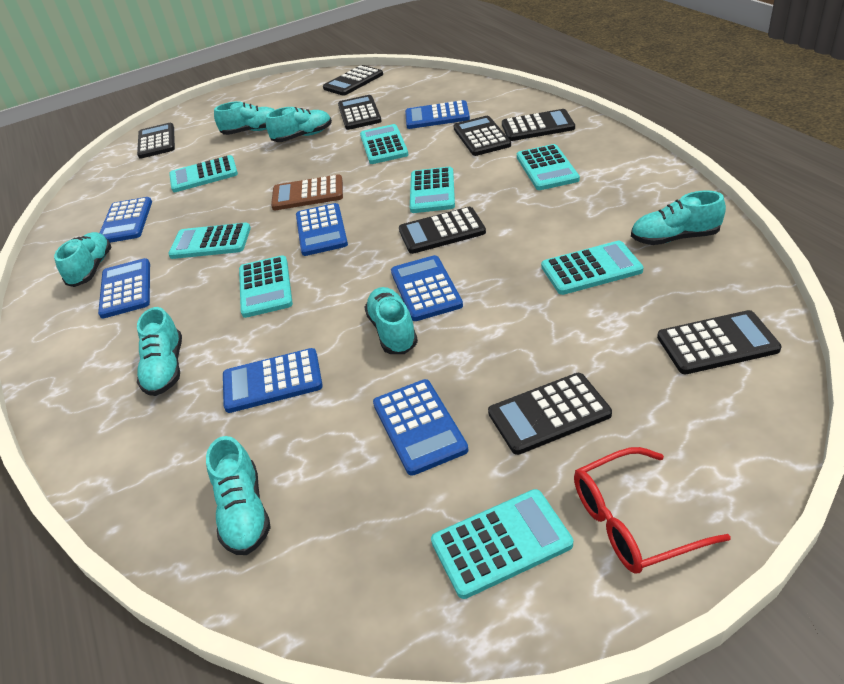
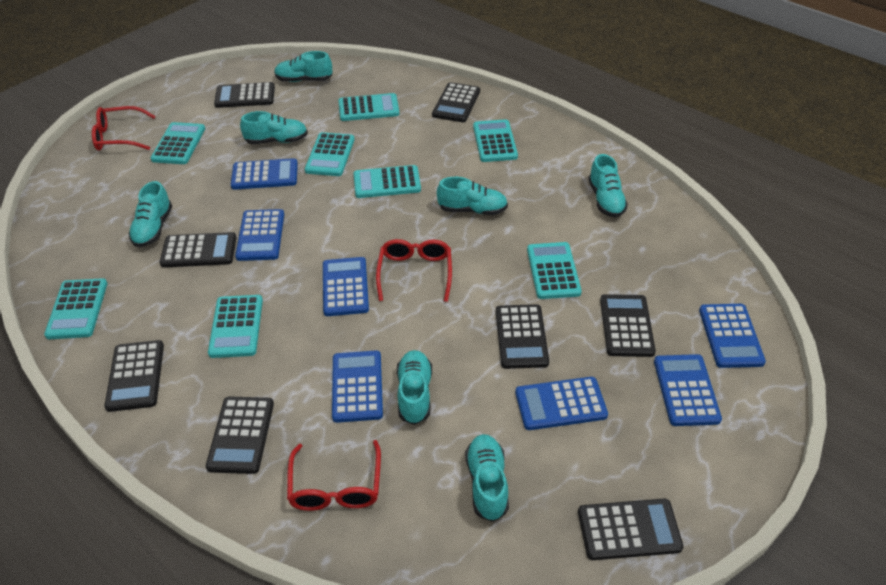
brown calculator: 1 -> 0
red glasses: 1 -> 3

